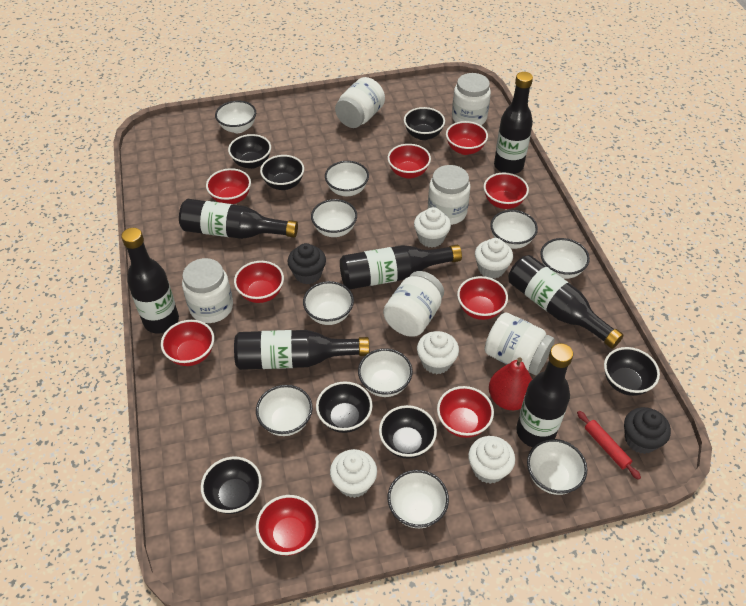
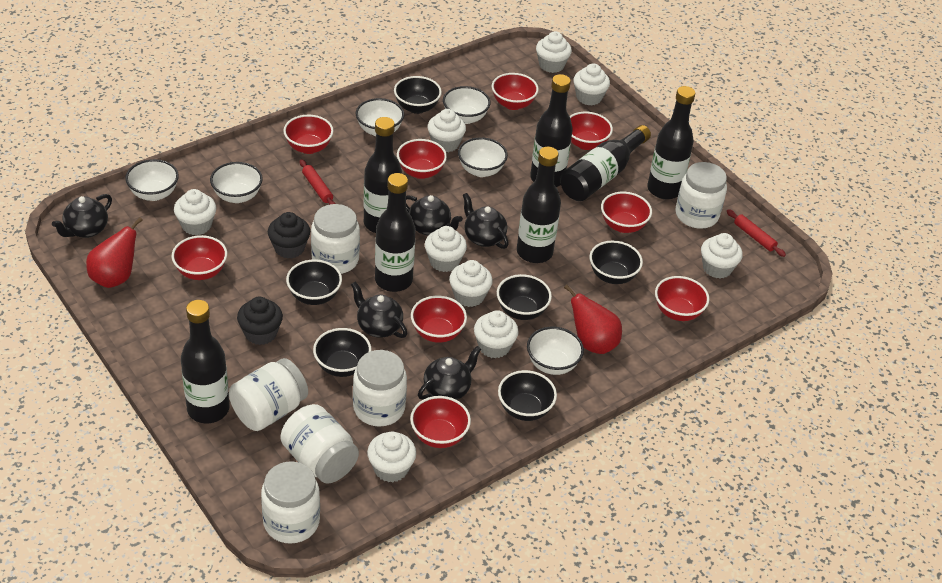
black bowl: 7 -> 6
black teapot: 0 -> 5
red pear: 1 -> 2
red rolling pin: 1 -> 2
white bowl: 10 -> 6
white cupcake: 5 -> 9

